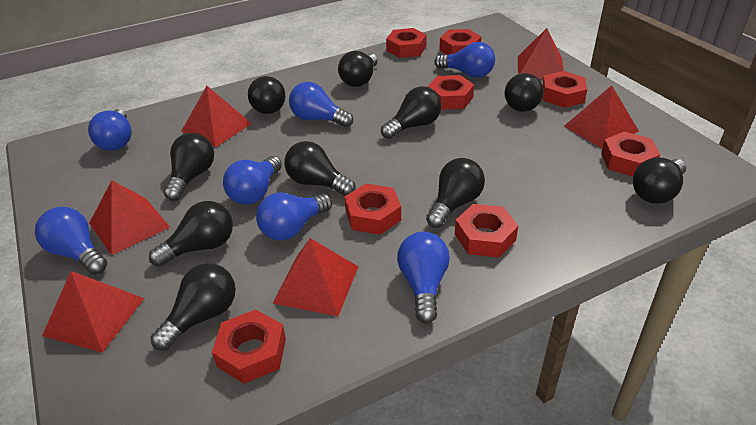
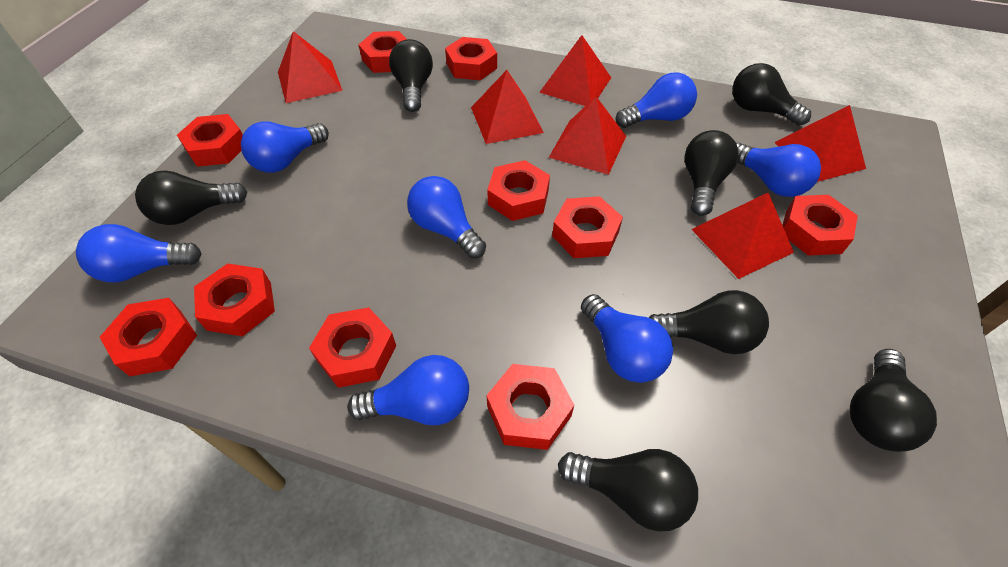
black light bulb: 10 -> 7
red nut: 8 -> 10

